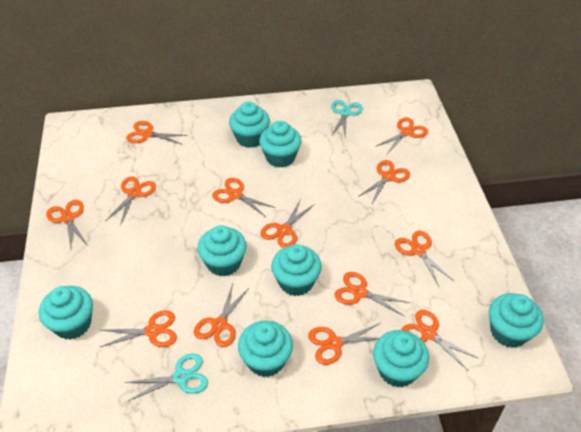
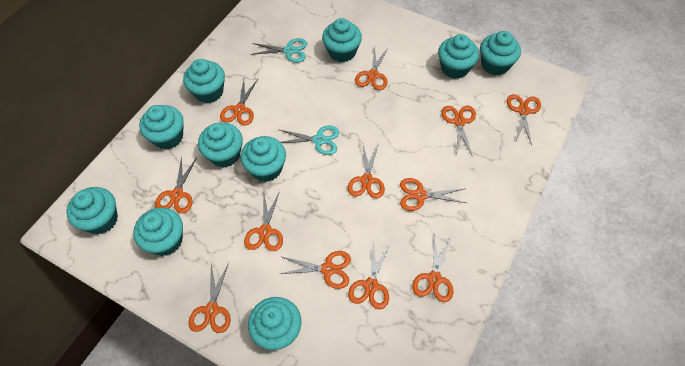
orange scissors: 13 -> 12
turquoise cupcake: 8 -> 10

